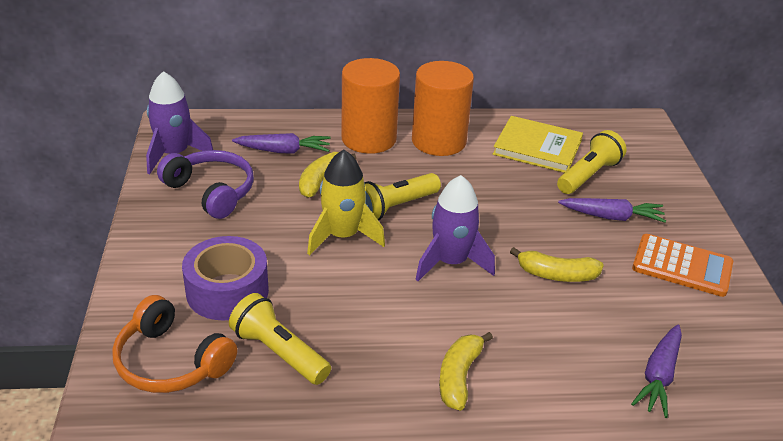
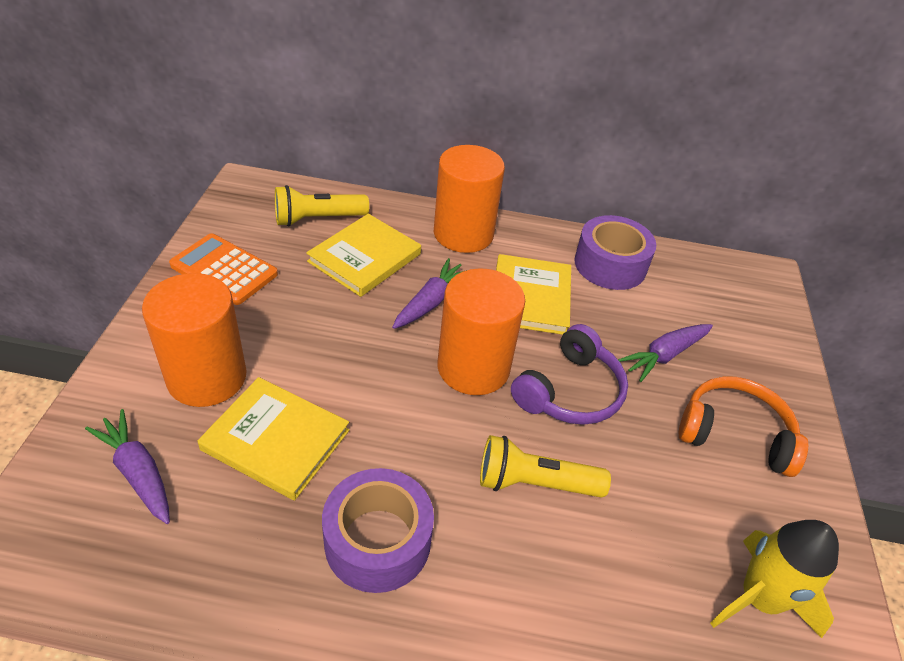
orange cylinder: 2 -> 3
purple rocket: 2 -> 0
purple tape: 1 -> 2
yellow banana: 3 -> 0
yellow book: 1 -> 3
yellow flashlight: 3 -> 2

